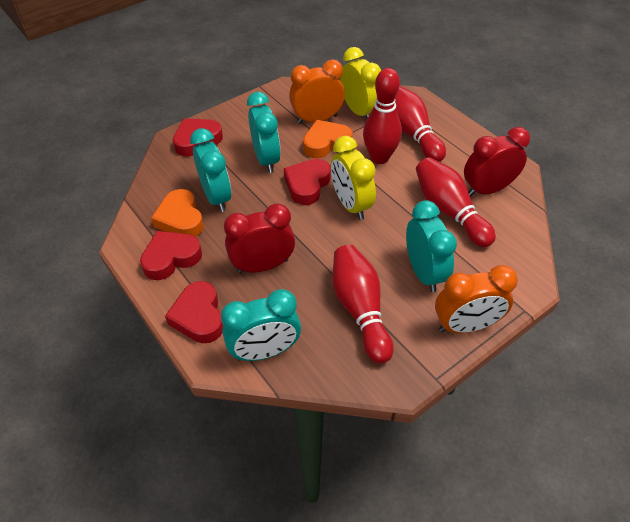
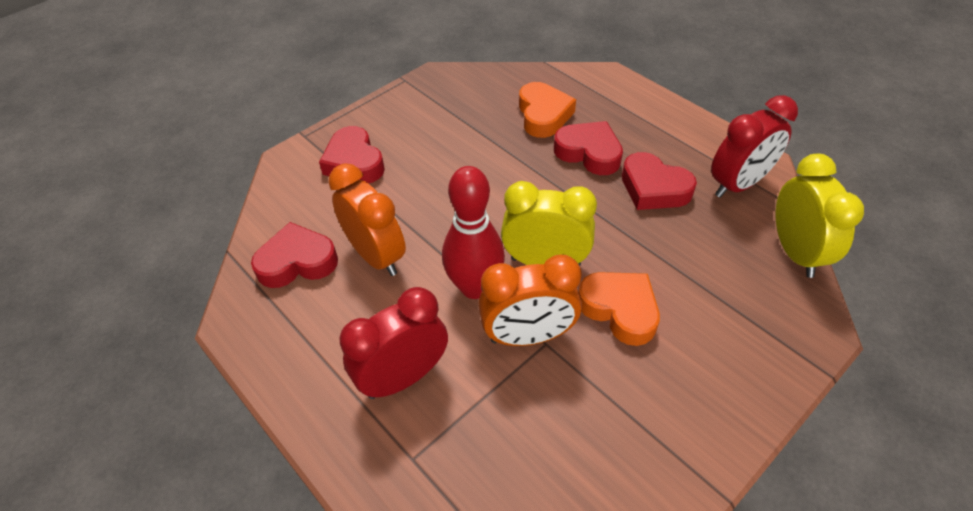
red bowling pin: 4 -> 1
turquoise clock: 4 -> 0

